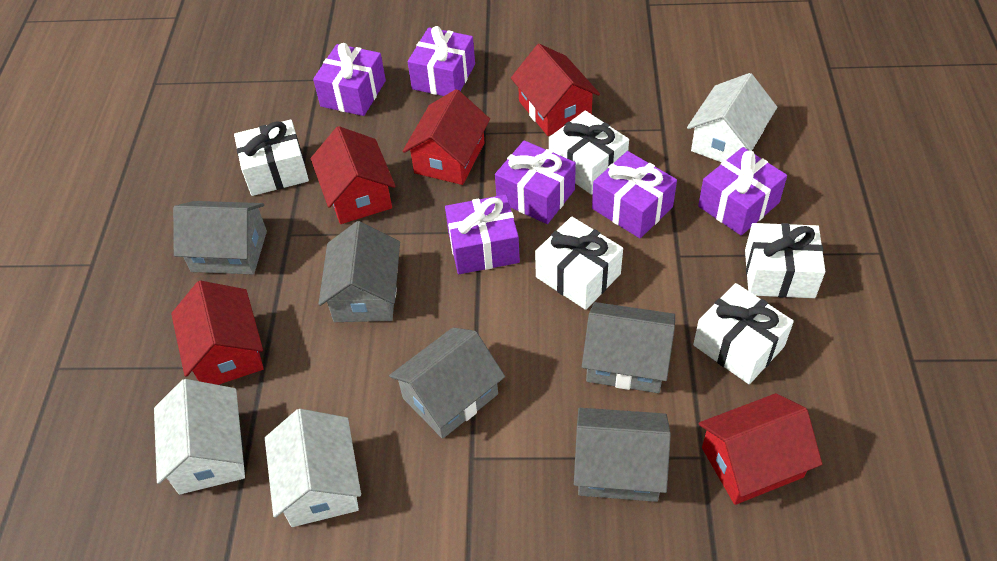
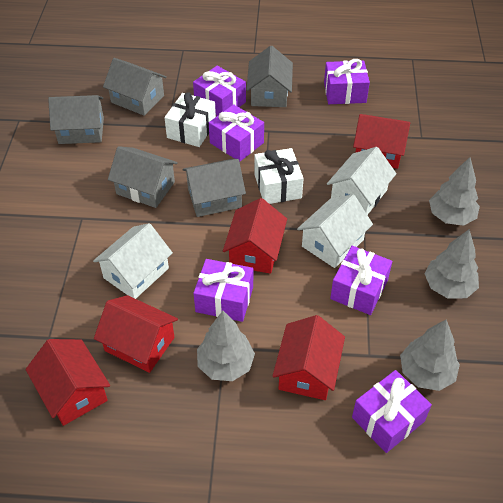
grey tree: 0 -> 4
white gift: 5 -> 2

